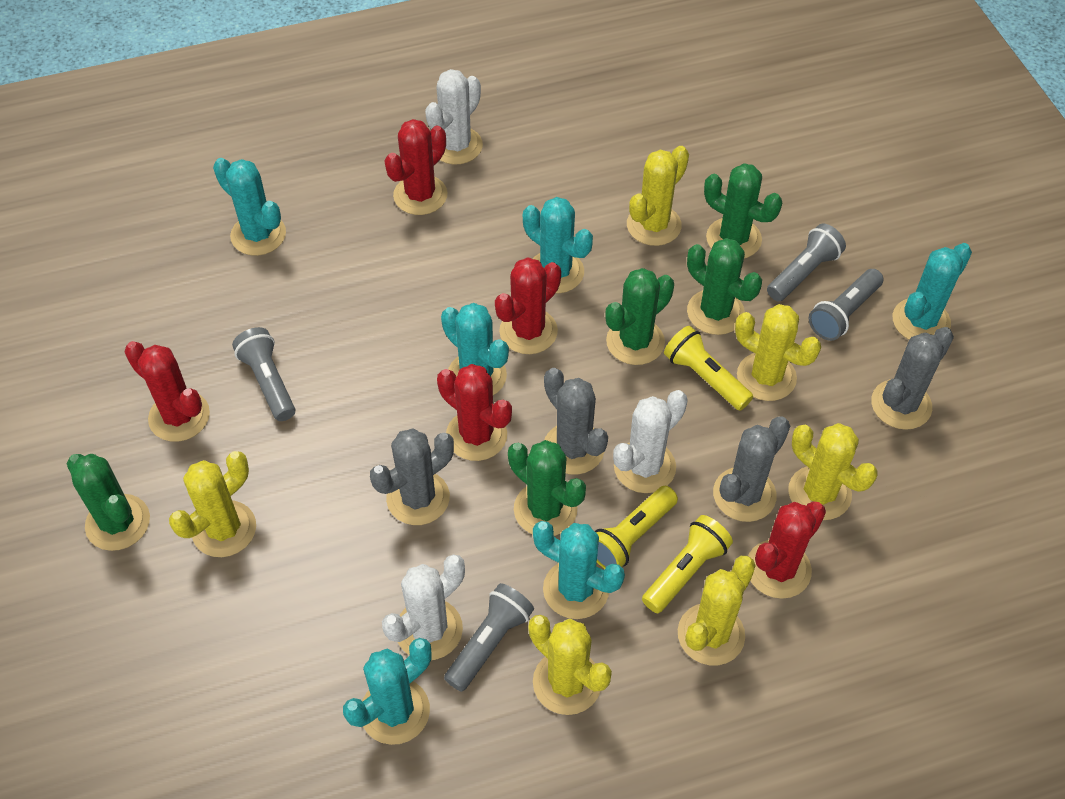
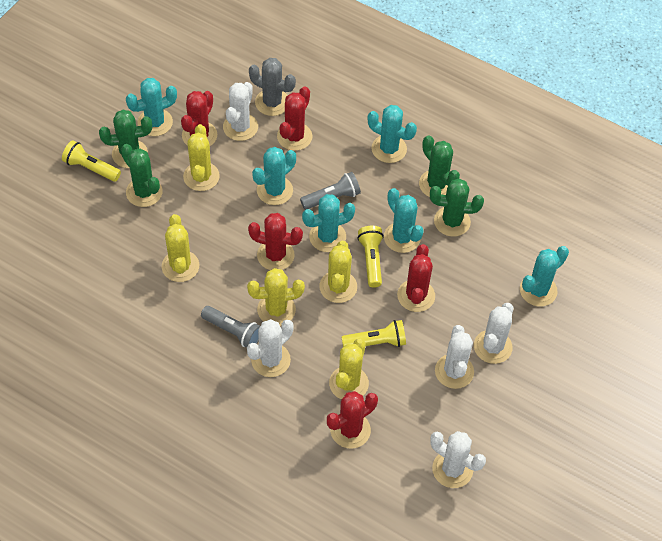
green cactus: 5 -> 4
grey cactus: 4 -> 1
grey flashlight: 4 -> 2
white cactus: 3 -> 5
yellow cactus: 6 -> 5

